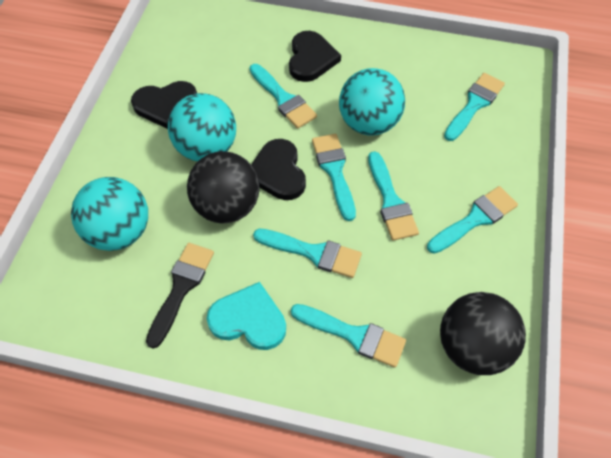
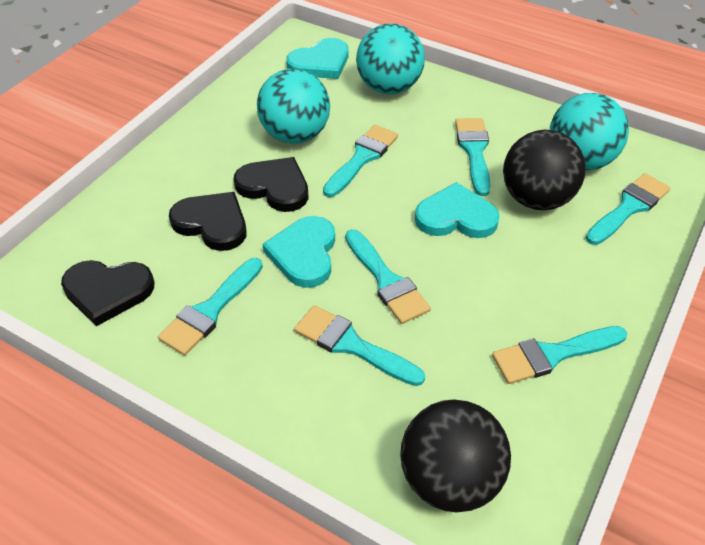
black brush: 1 -> 0
turquoise heart: 1 -> 3

